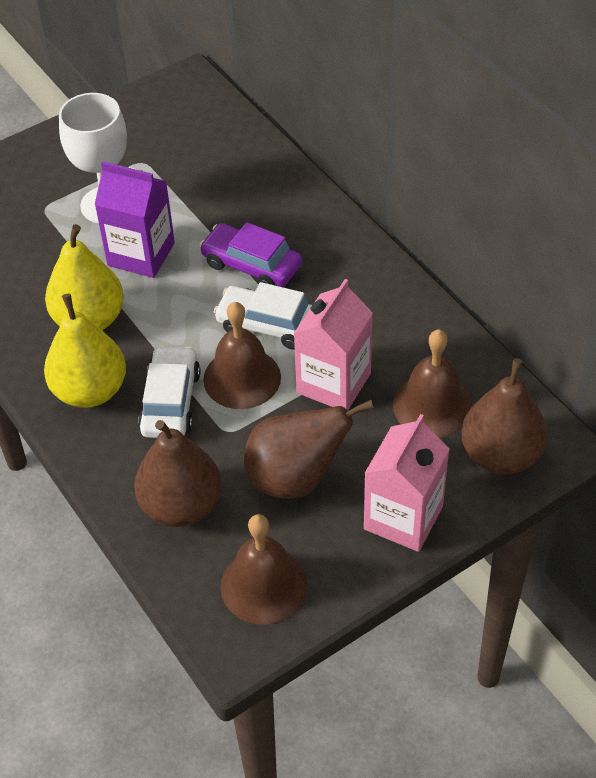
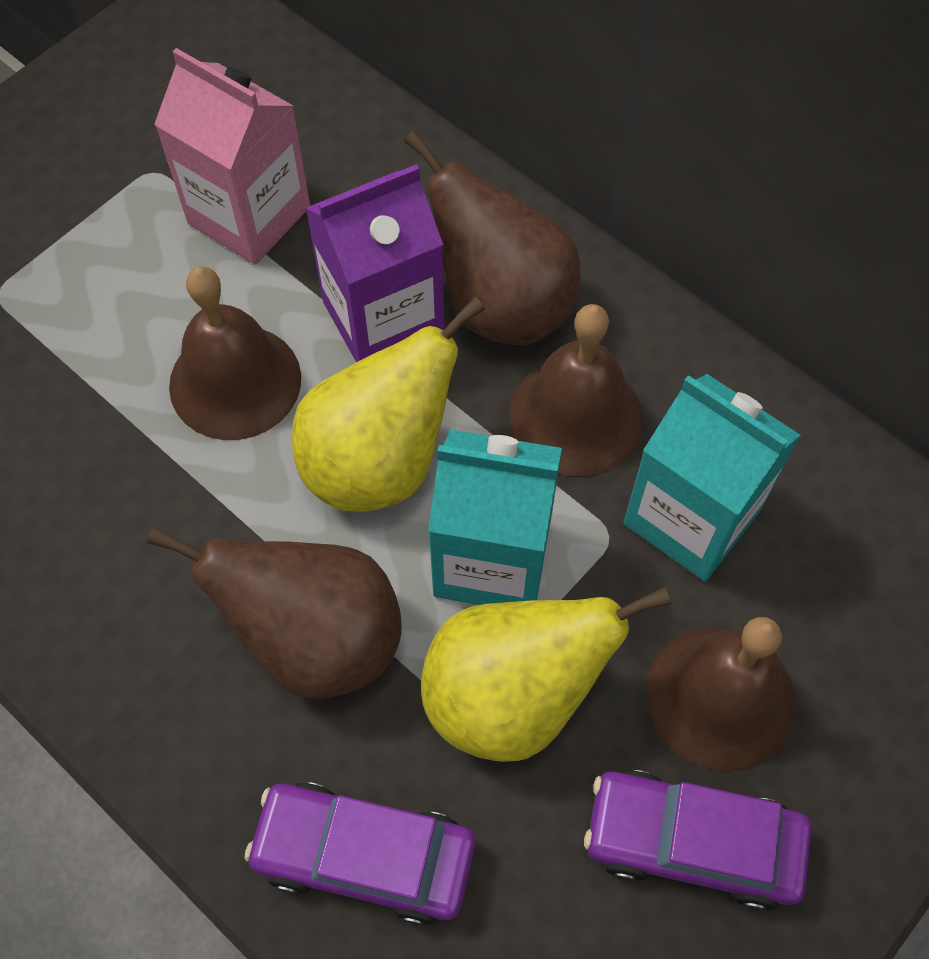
brown pear: 3 -> 2
pink carton: 2 -> 1
purple car: 1 -> 2
turquoise carton: 0 -> 2
white car: 2 -> 0
white goblet: 1 -> 0

